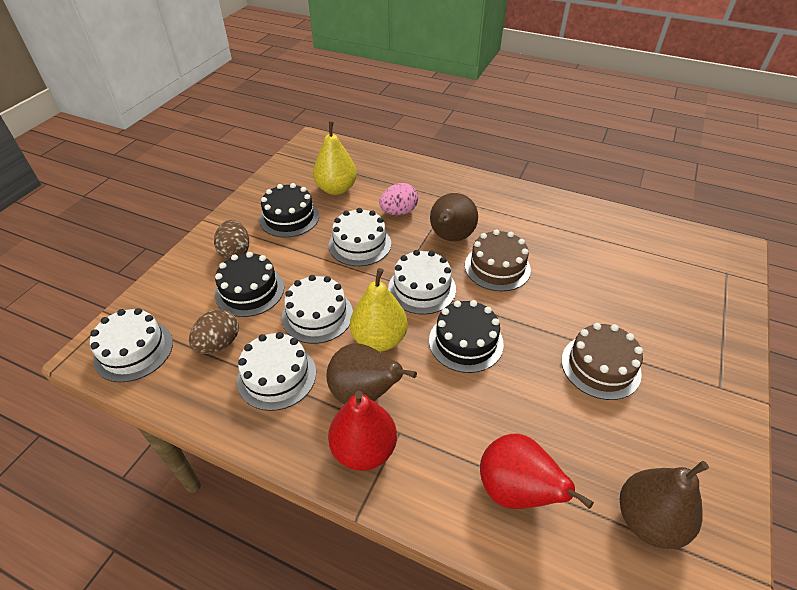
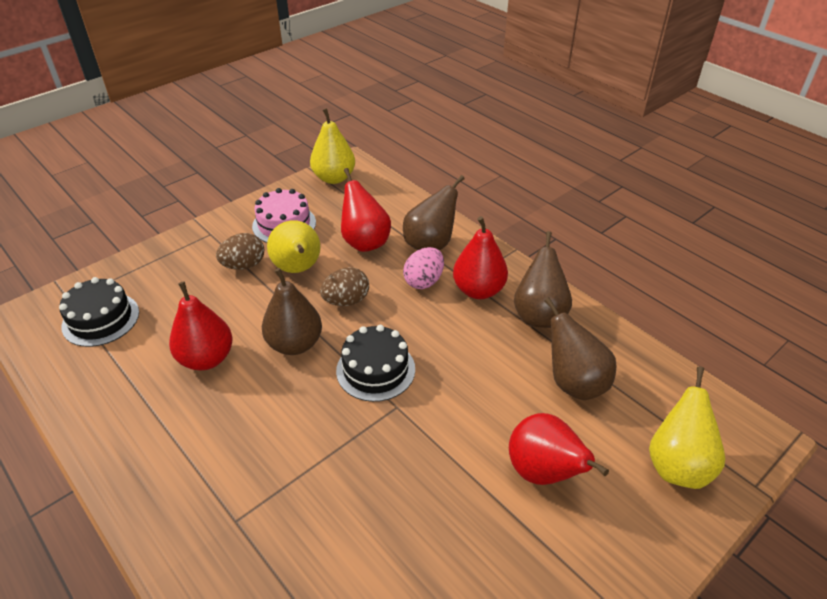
black cake: 3 -> 2
brown cake: 2 -> 0
brown pear: 3 -> 4
pink cake: 0 -> 1
red pear: 2 -> 4
white cake: 5 -> 0
yellow pear: 2 -> 3

